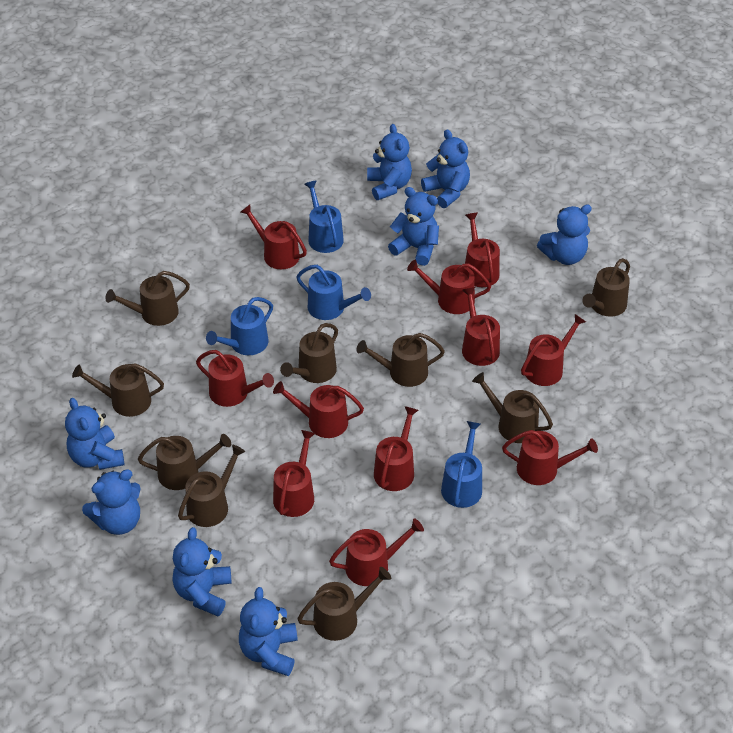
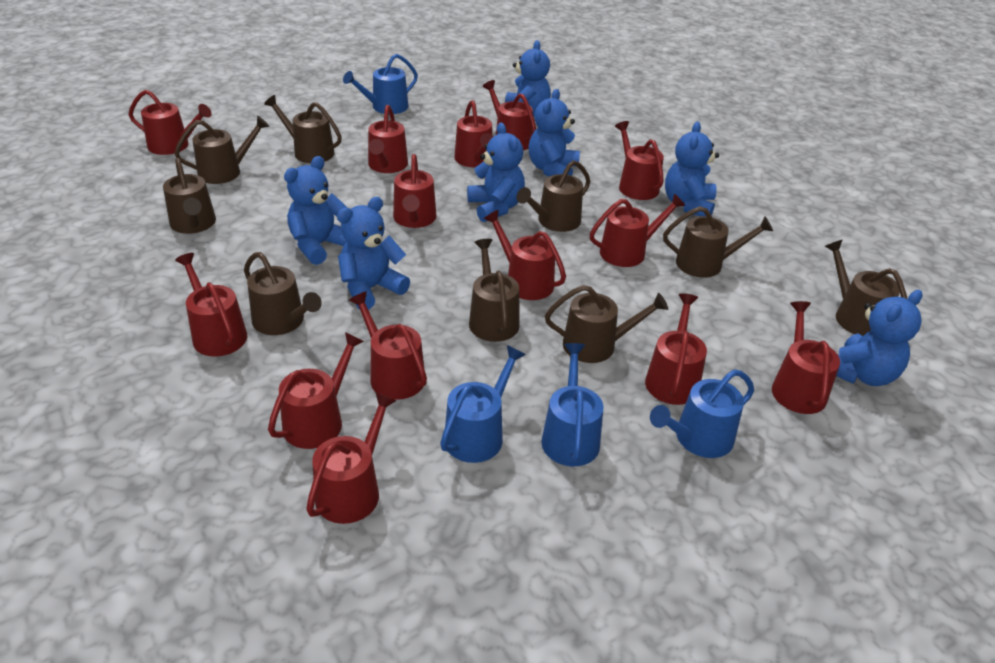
blue teddy bear: 8 -> 7
red watering can: 11 -> 14

